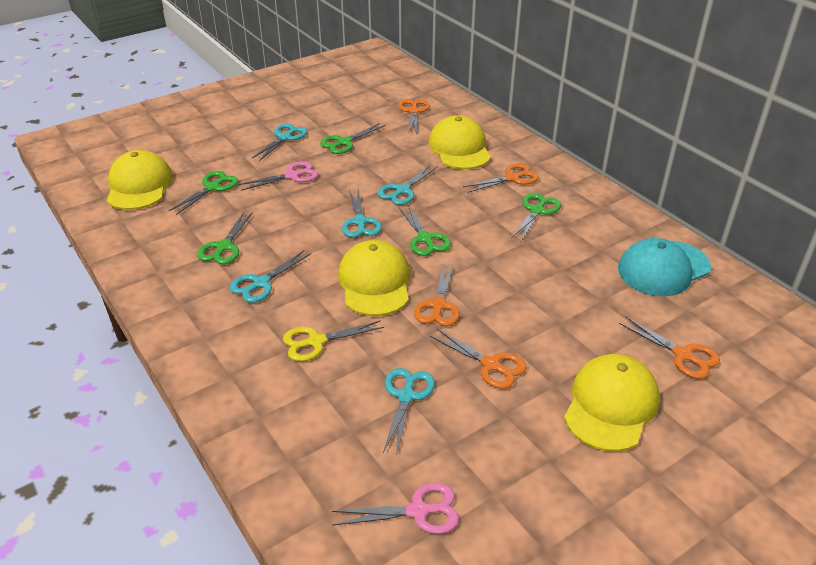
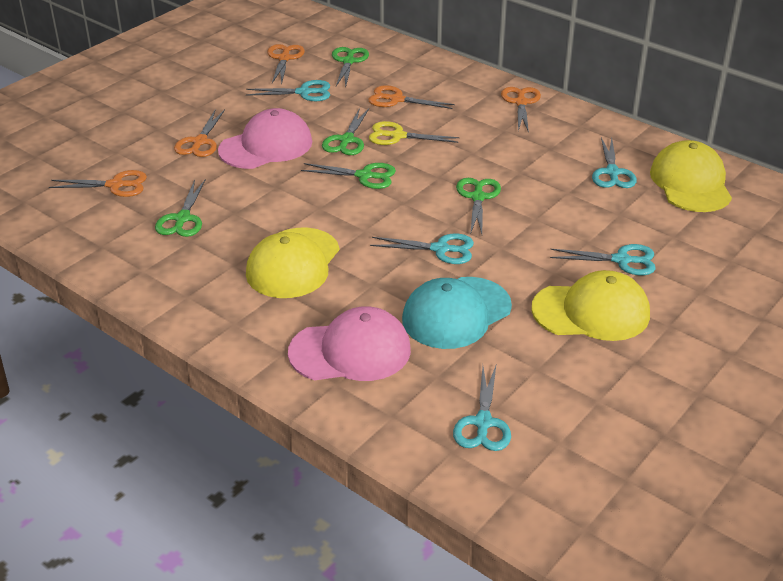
pink cap: 0 -> 2
pink scissors: 2 -> 0
yellow cap: 4 -> 3

